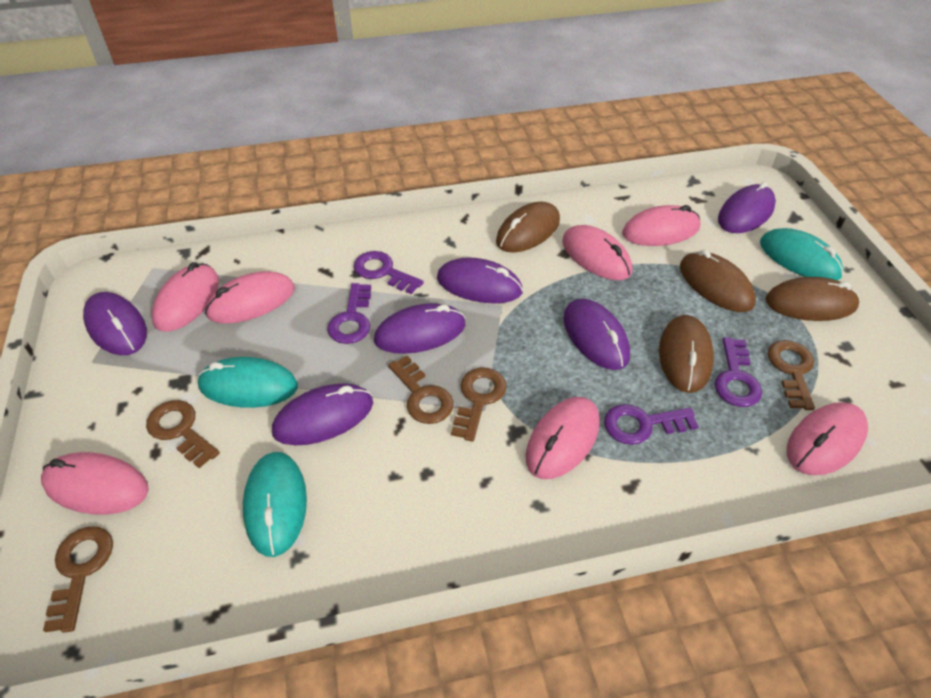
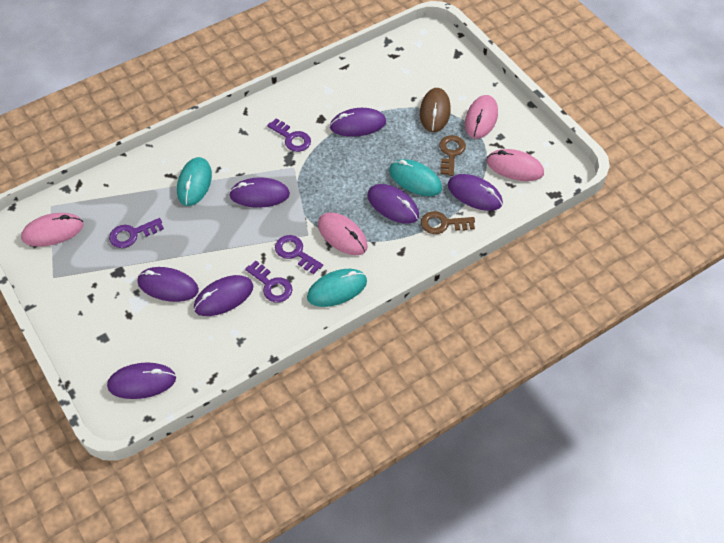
brown key: 5 -> 2
brown mouse: 4 -> 1
pink mouse: 7 -> 4
purple mouse: 6 -> 7

